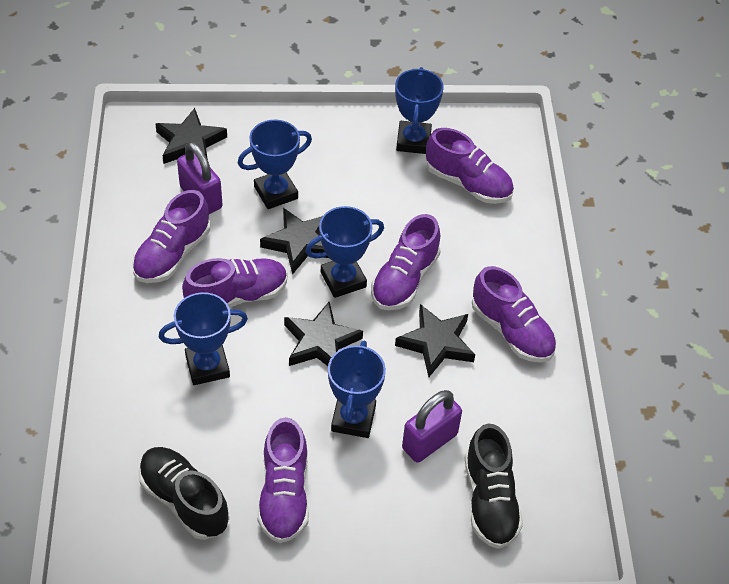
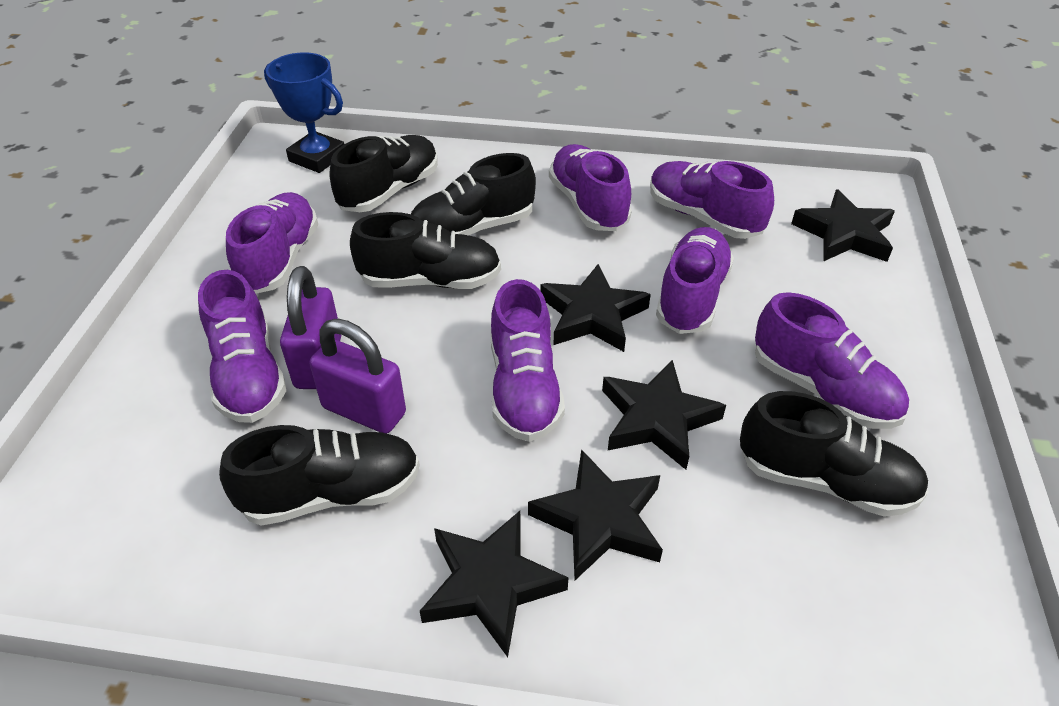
black shoe: 2 -> 5
black star: 4 -> 5
blue trophy: 5 -> 1
purple shoe: 6 -> 7

